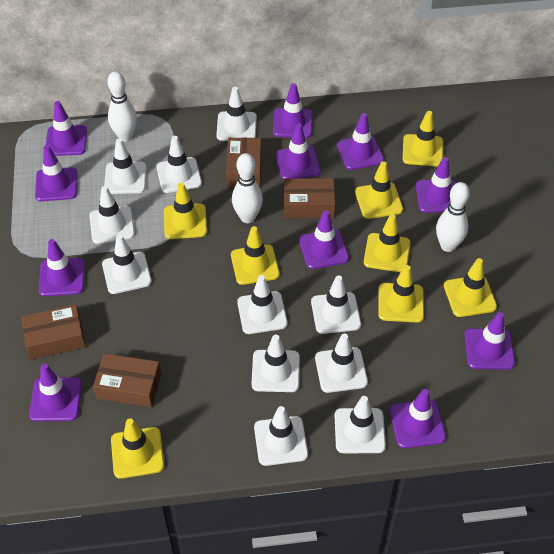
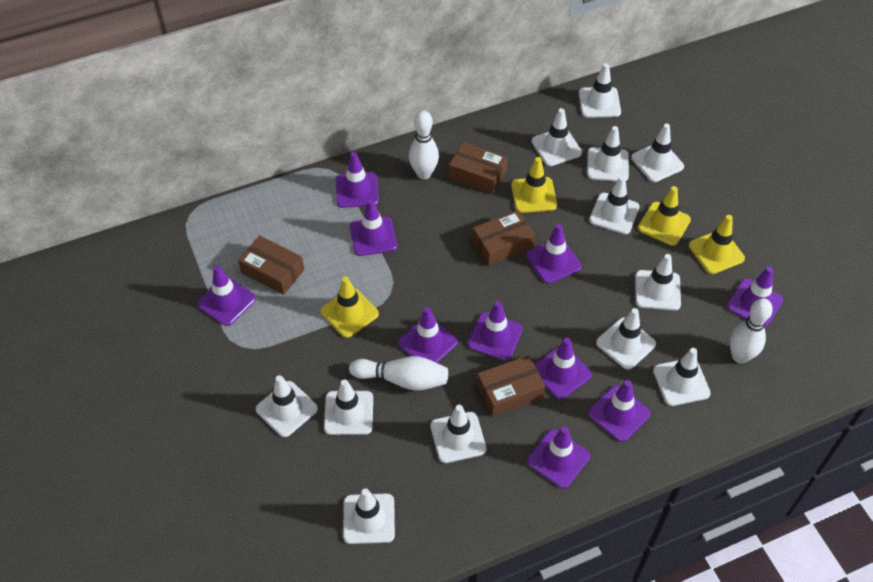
purple traffic cone: 11 -> 10
white traffic cone: 11 -> 12
yellow traffic cone: 8 -> 4

